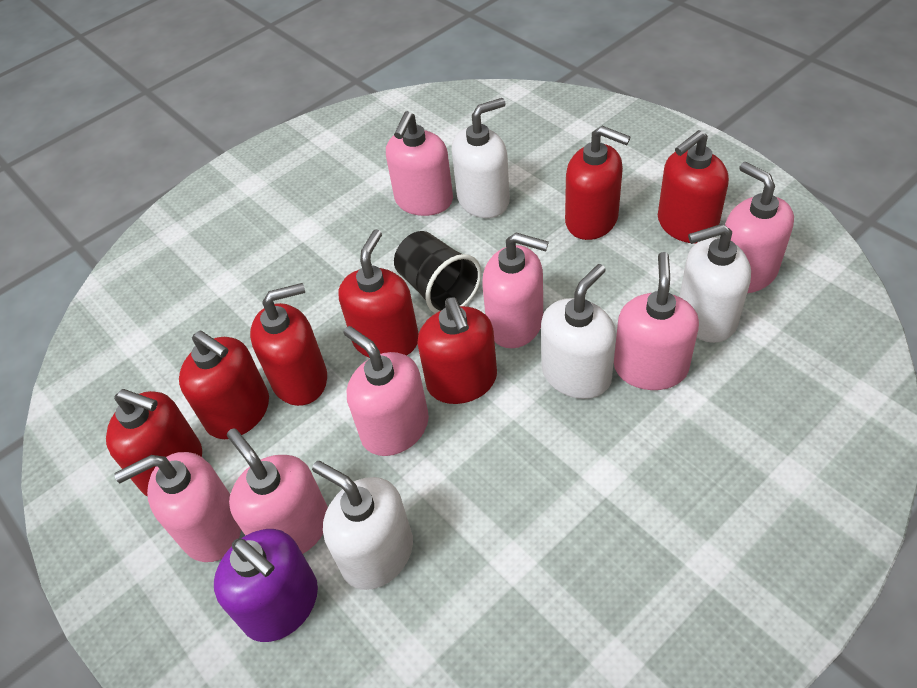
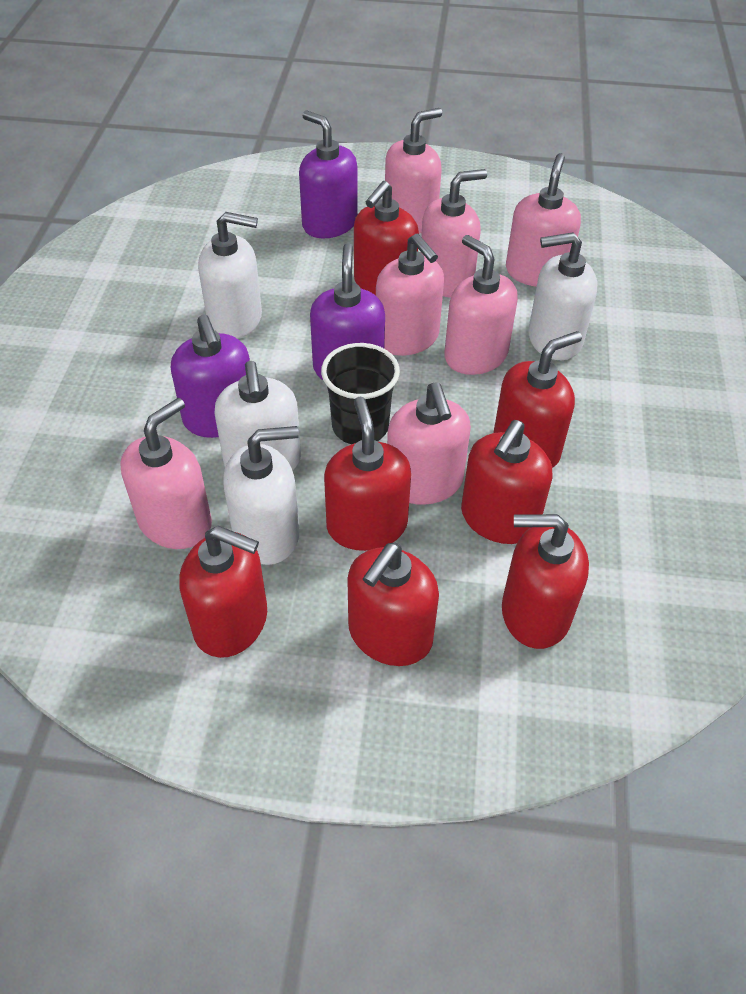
purple soap dispenser: 1 -> 3

